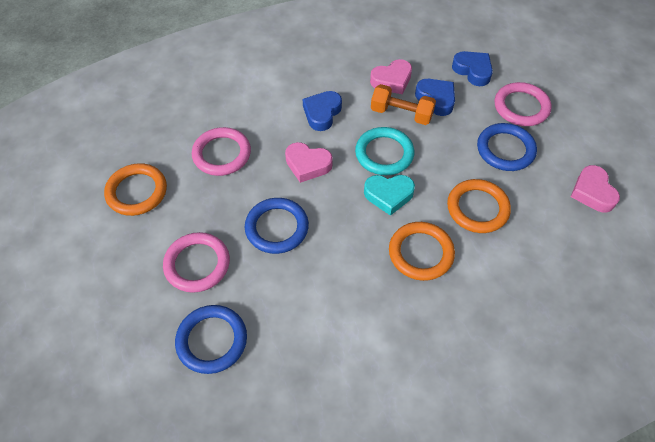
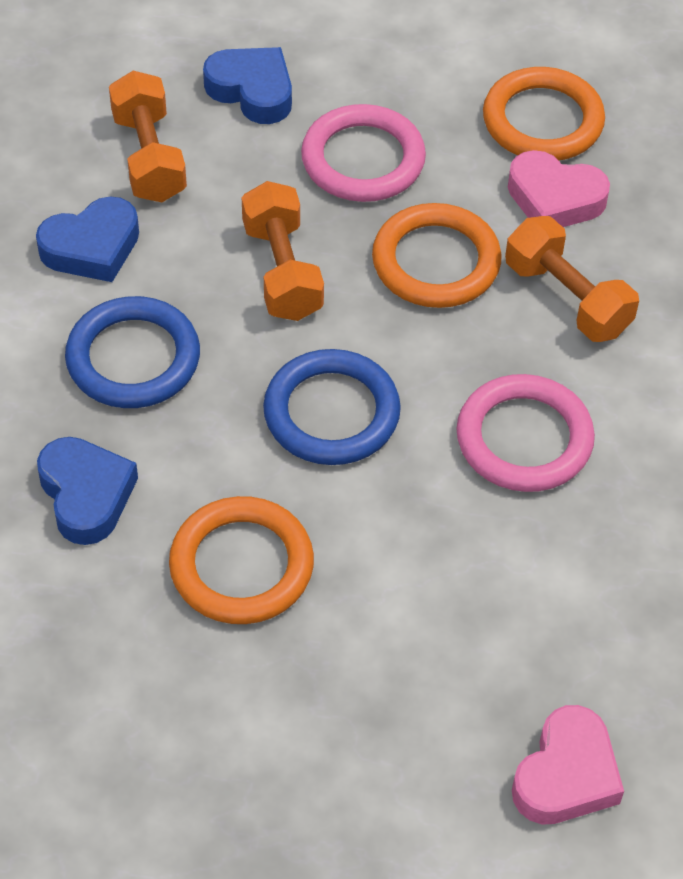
blue ring: 3 -> 2
orange dumbbell: 1 -> 3
pink heart: 3 -> 2
pink ring: 3 -> 2
turquoise heart: 1 -> 0
turquoise ring: 1 -> 0

